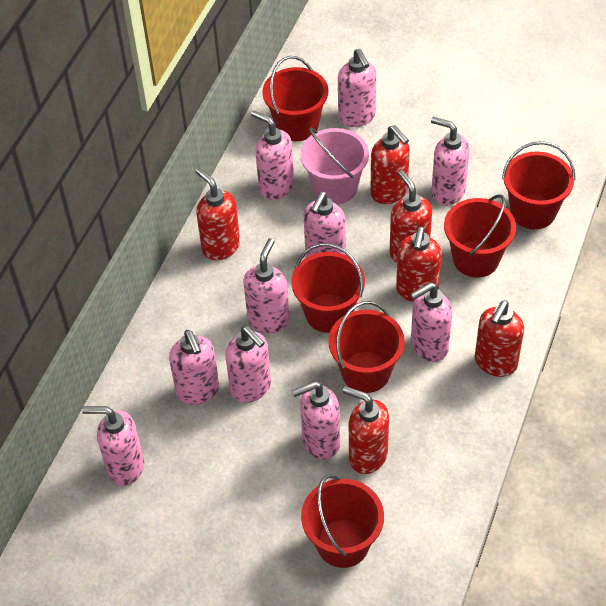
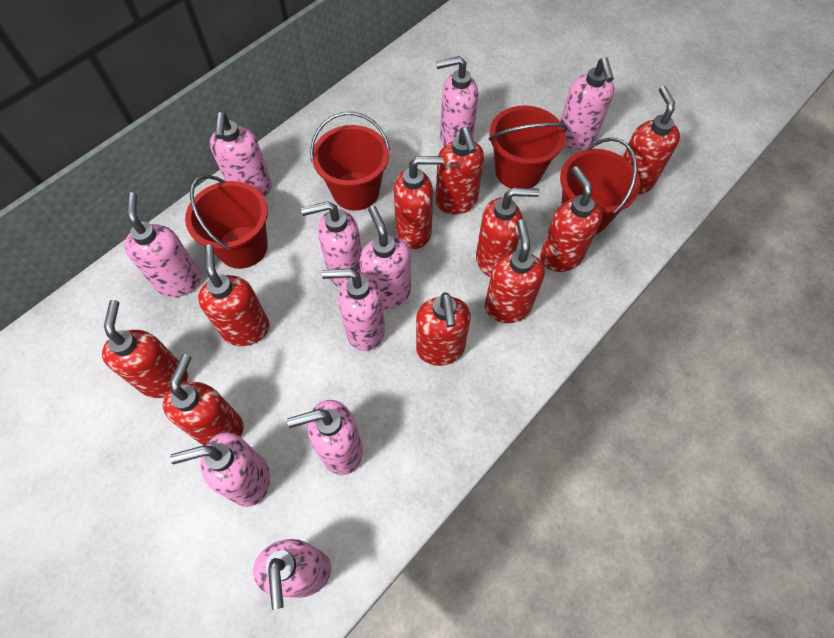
pink bucket: 1 -> 0
red bucket: 6 -> 4
red soap dispenser: 6 -> 10

